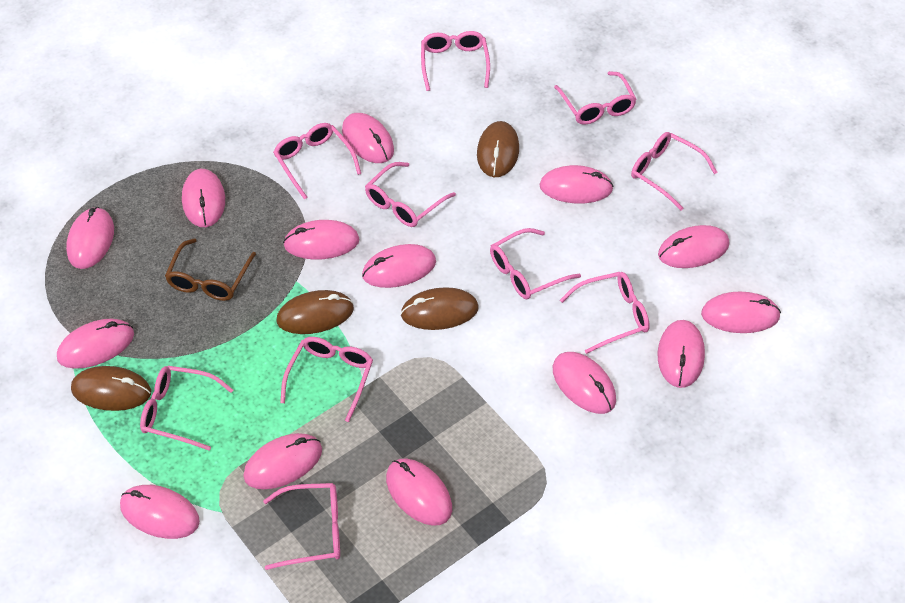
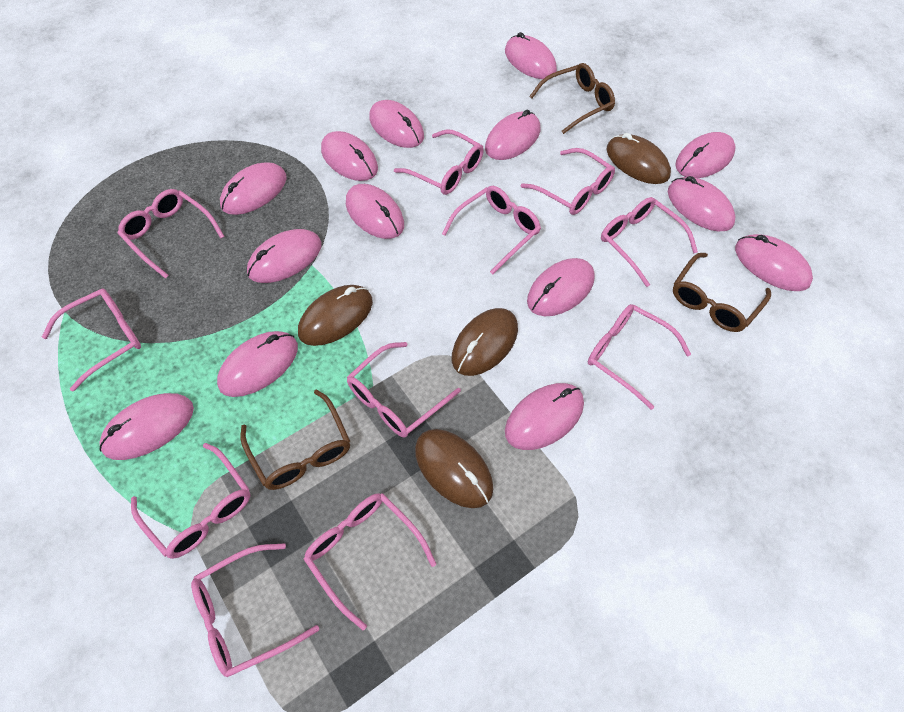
brown glasses: 1 -> 3
pink glasses: 10 -> 11

